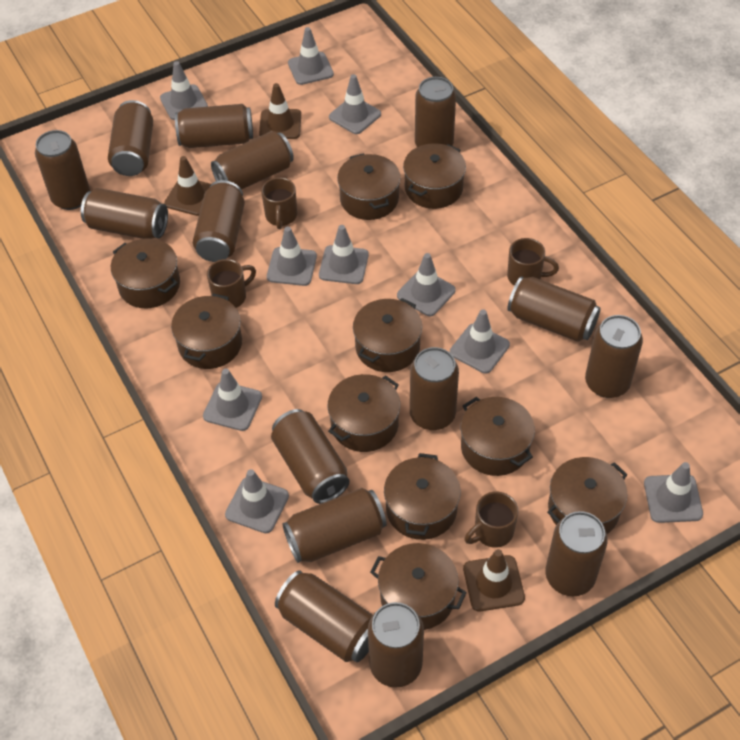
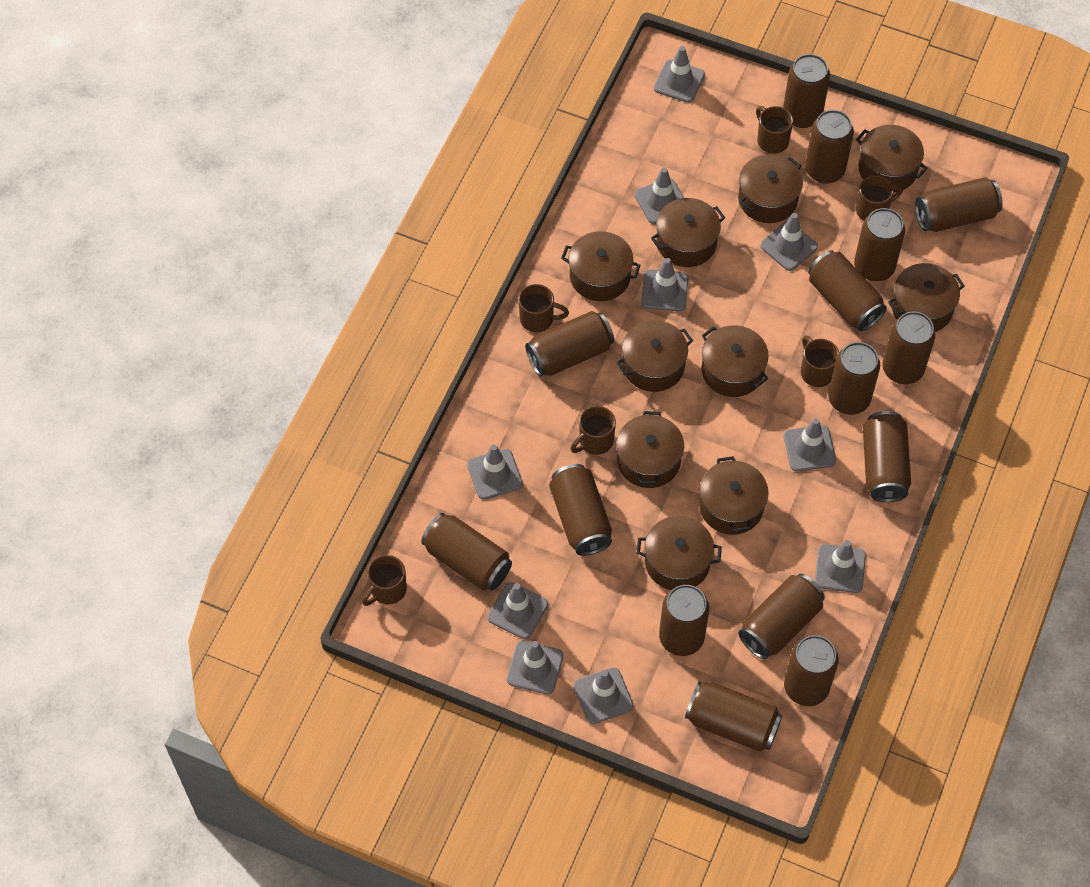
brown mug: 4 -> 6
brown traffic cone: 3 -> 0

